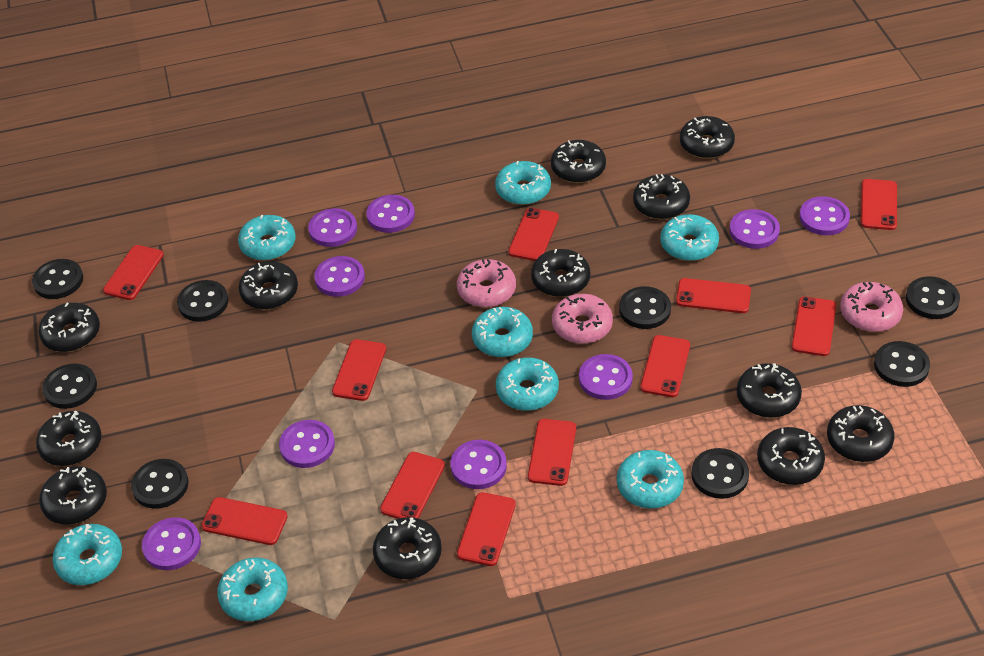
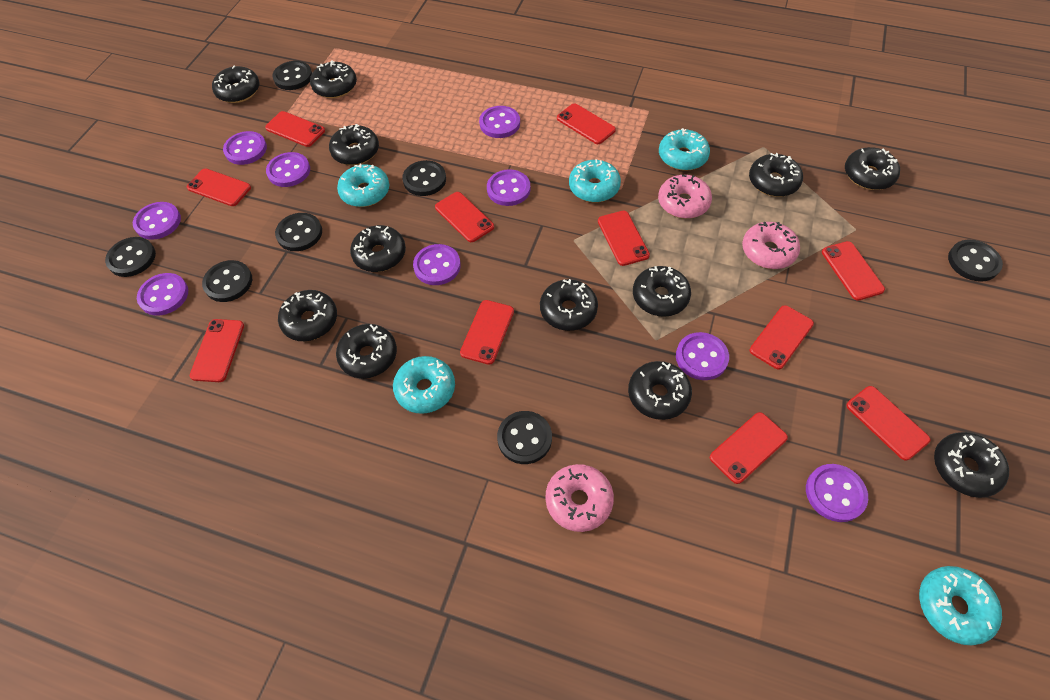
black button: 8 -> 7
turquoise donut: 8 -> 5

